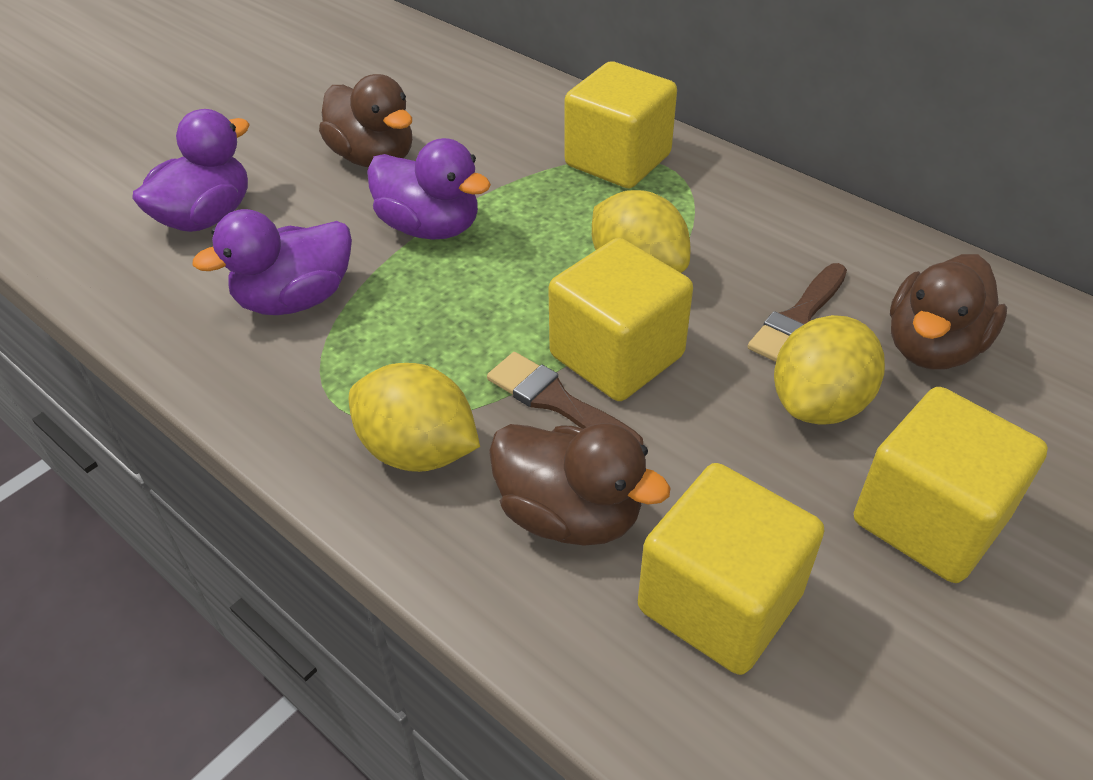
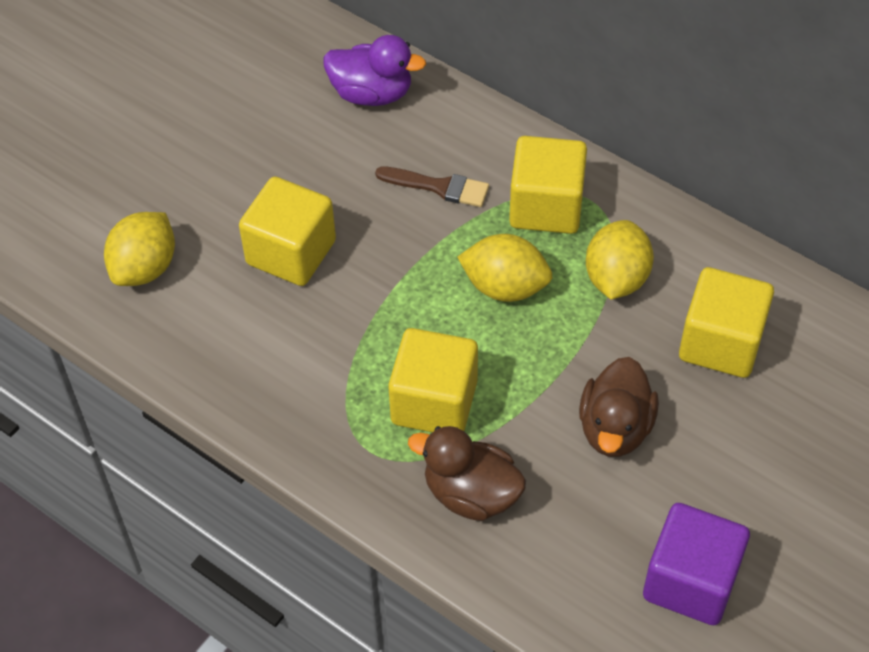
brown brush: 2 -> 1
brown duck: 3 -> 2
purple cube: 0 -> 1
purple duck: 3 -> 1

